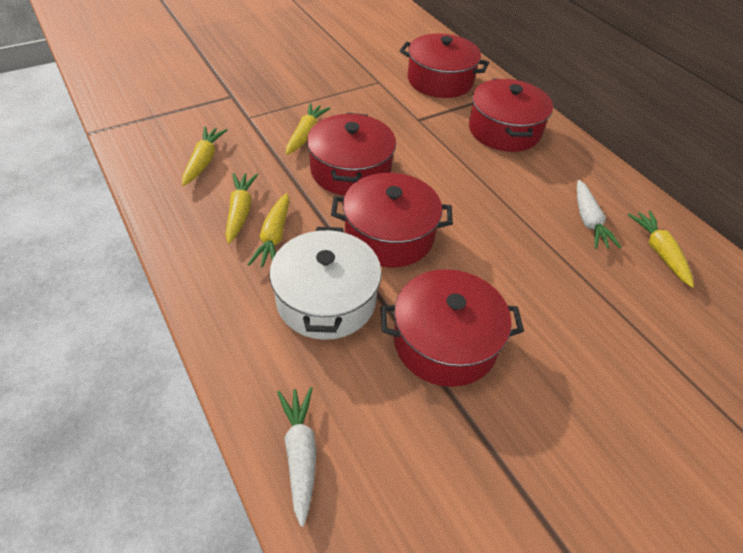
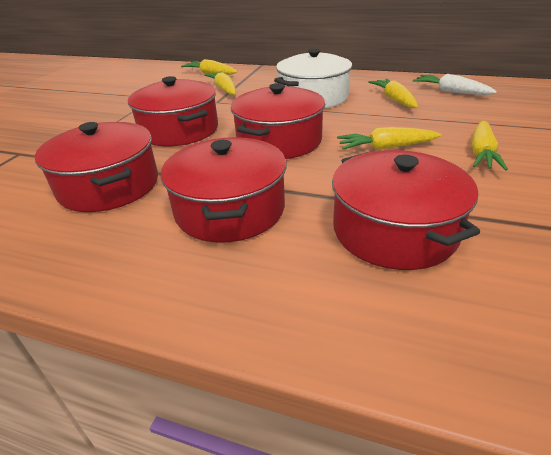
white carrot: 2 -> 1

